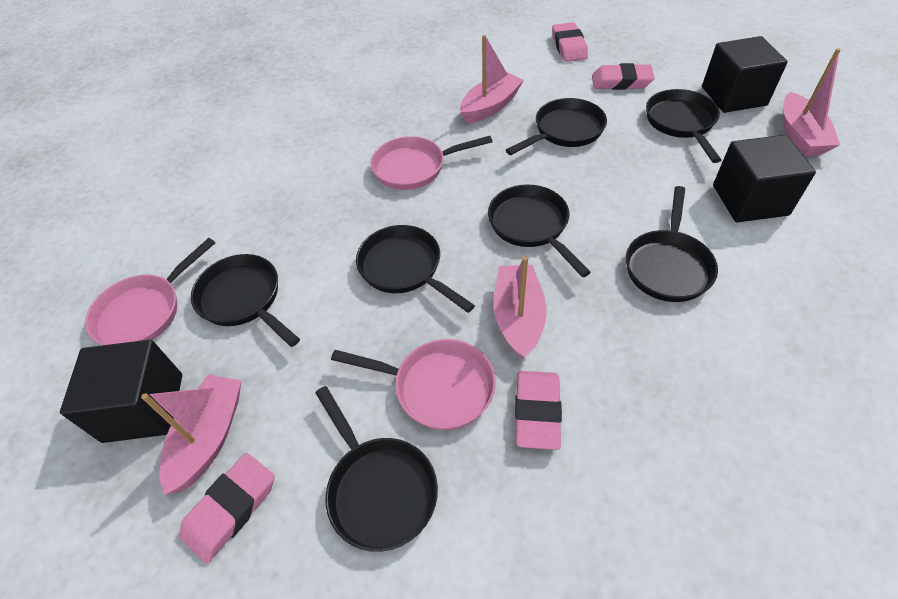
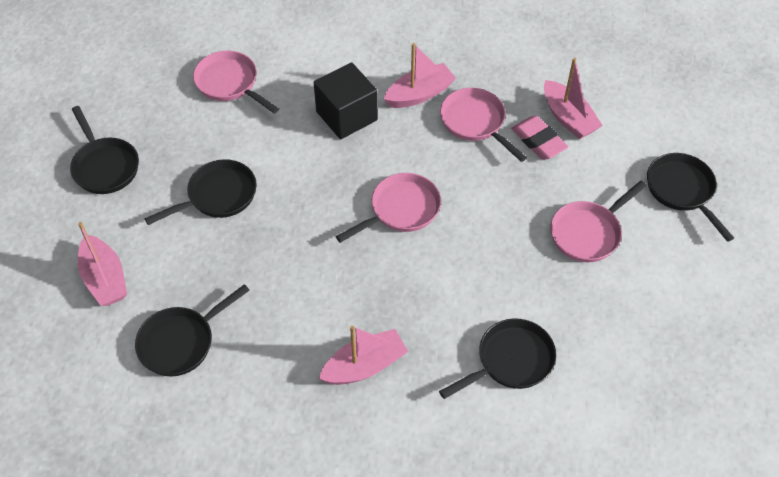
black cube: 3 -> 1
black pan: 7 -> 5
pink eraser: 4 -> 1
pink pan: 3 -> 4

